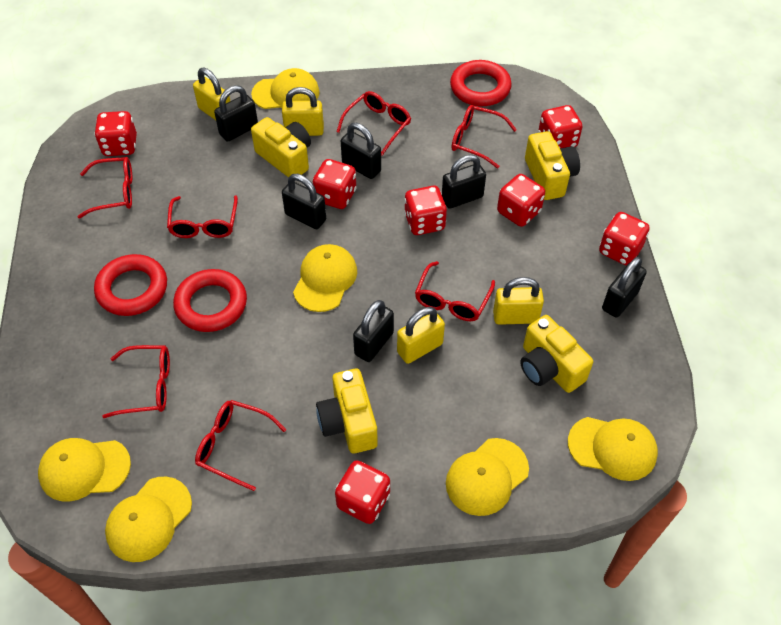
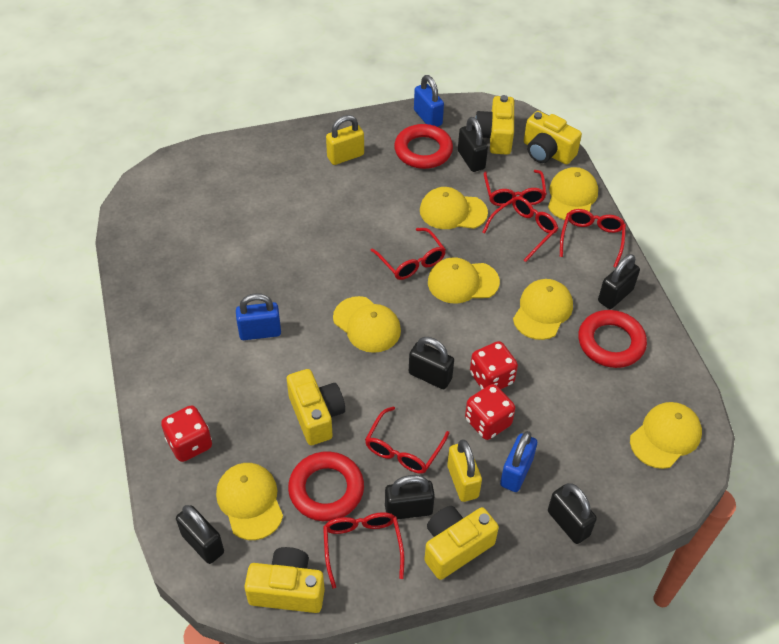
blue padlock: 0 -> 3
red dice: 7 -> 3
red glasses: 7 -> 6
yellow camera: 4 -> 5
yellow cap: 6 -> 7
yellow padlock: 4 -> 2

